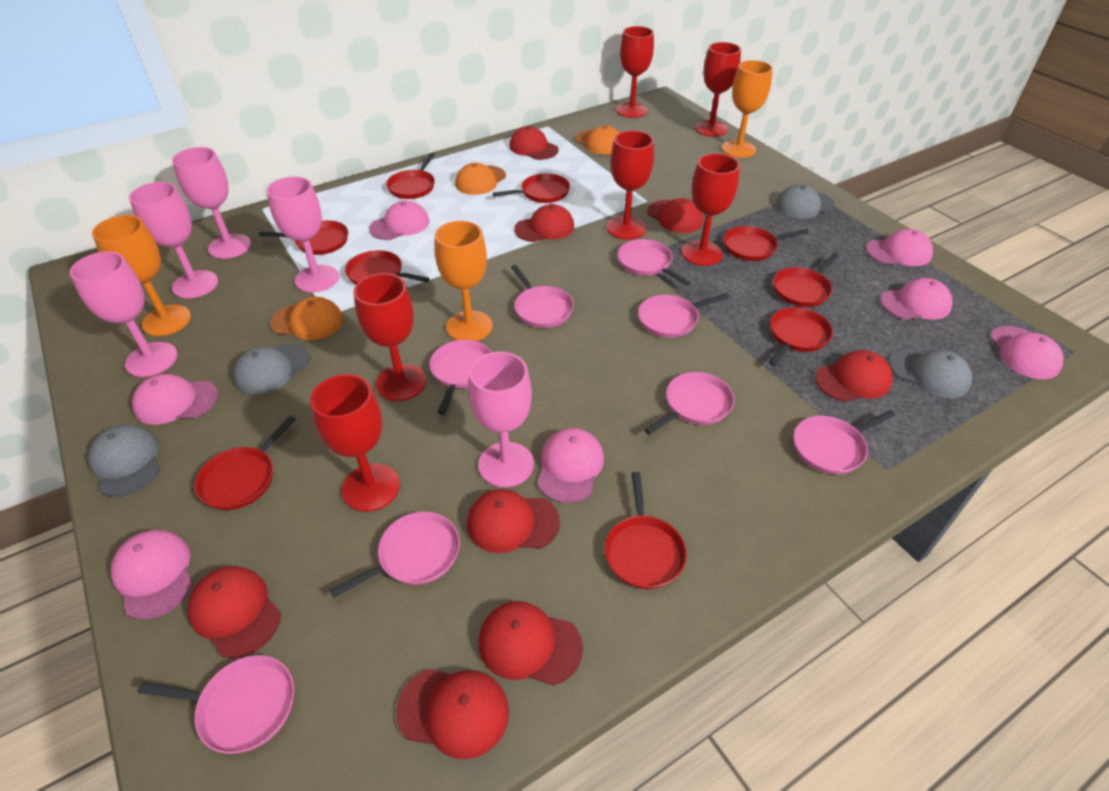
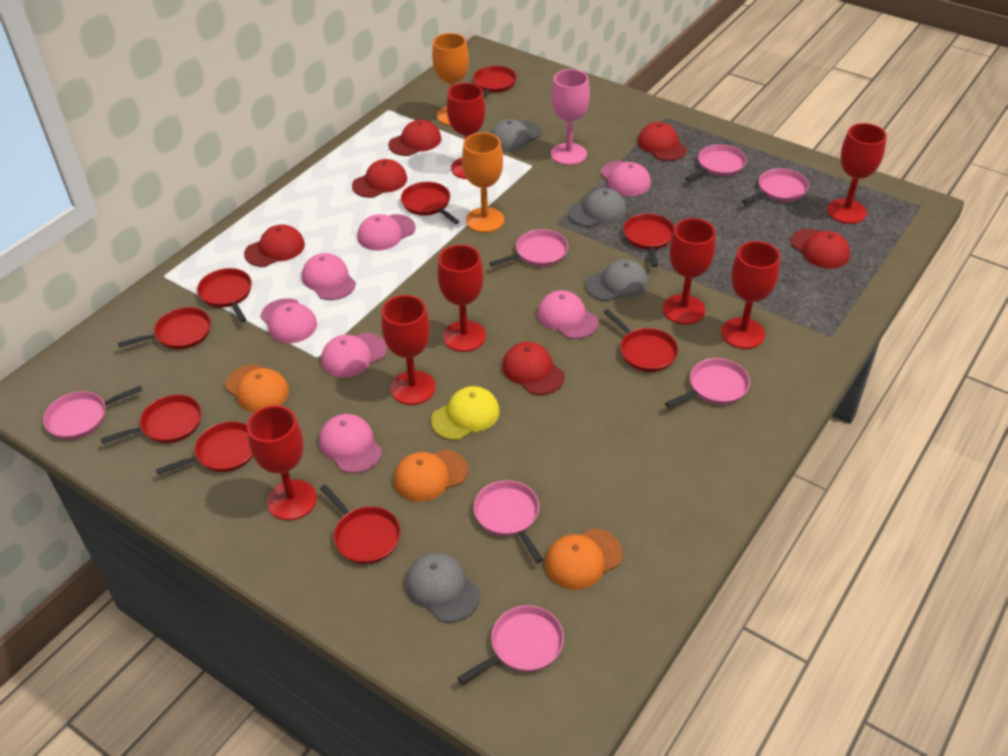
orange goblet: 3 -> 2
pink goblet: 5 -> 1
pink pan: 8 -> 7
red cap: 8 -> 6
red goblet: 6 -> 7
yellow cap: 0 -> 1

